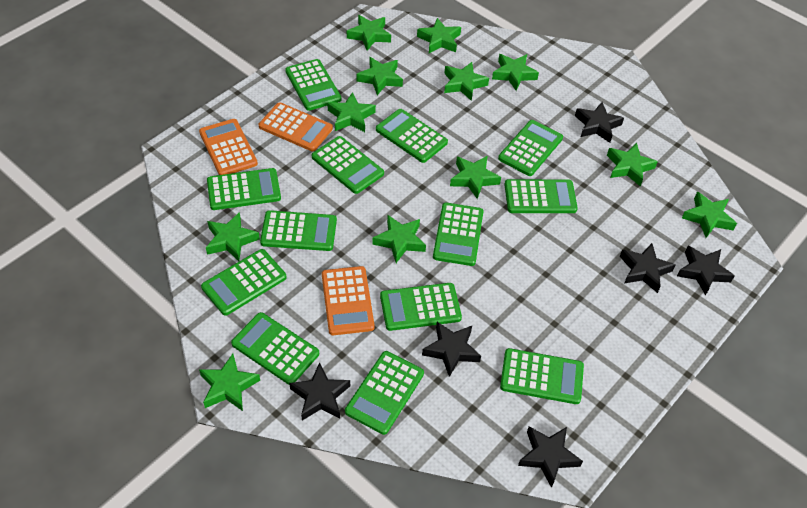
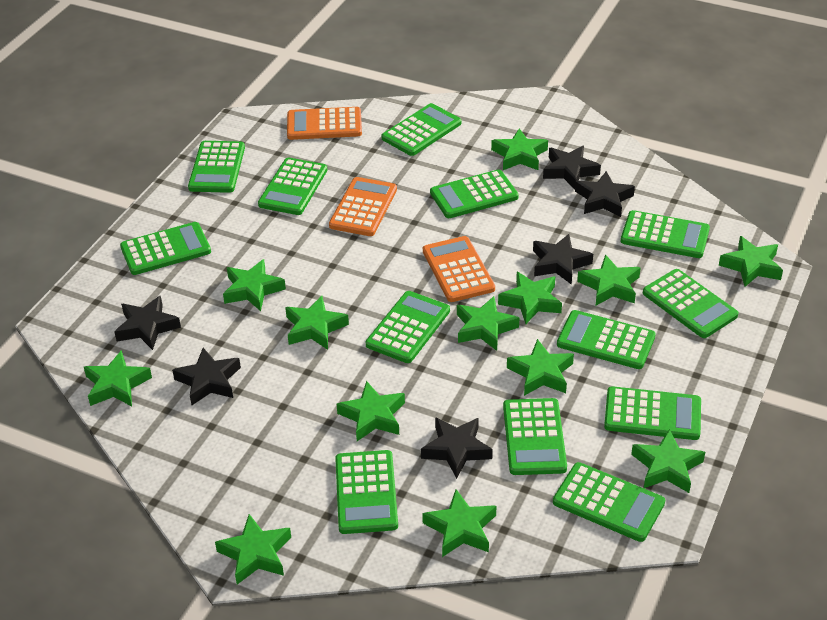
green star: 12 -> 13

